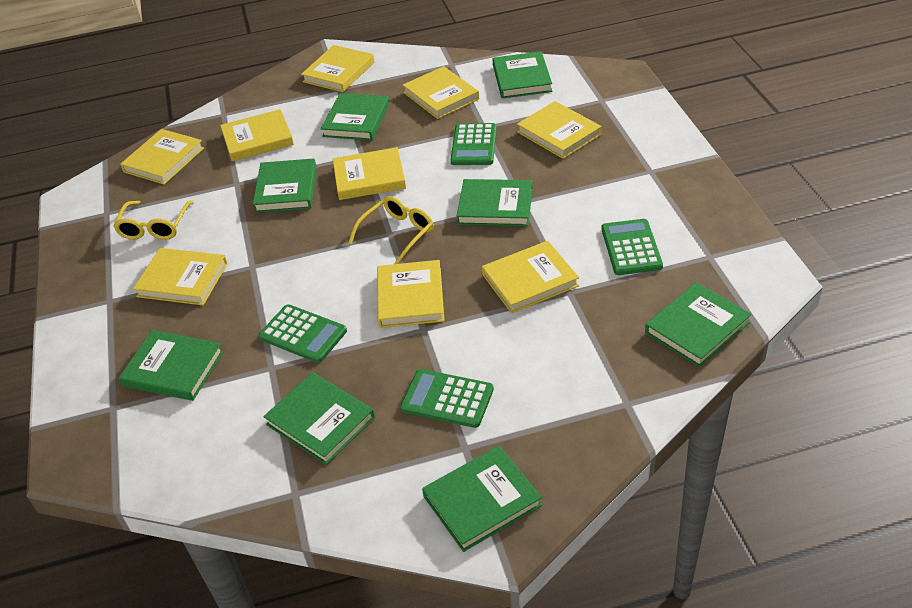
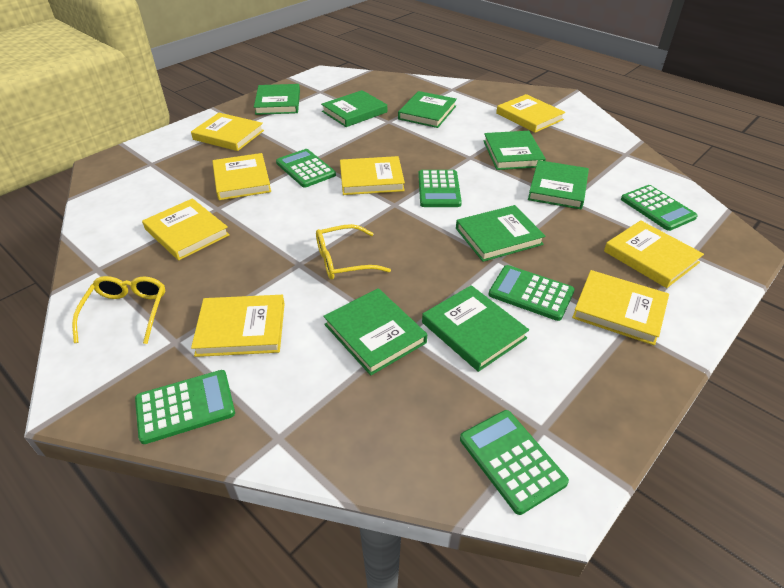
green calculator: 4 -> 6
yellow book: 9 -> 8

